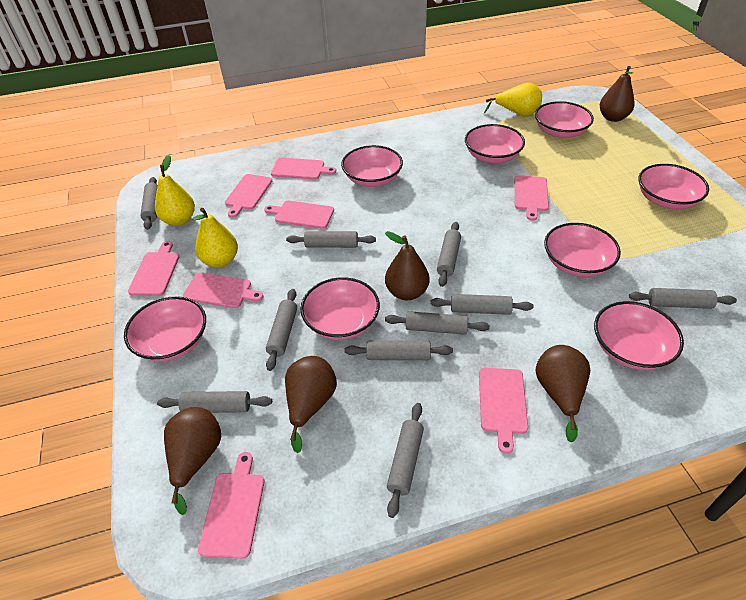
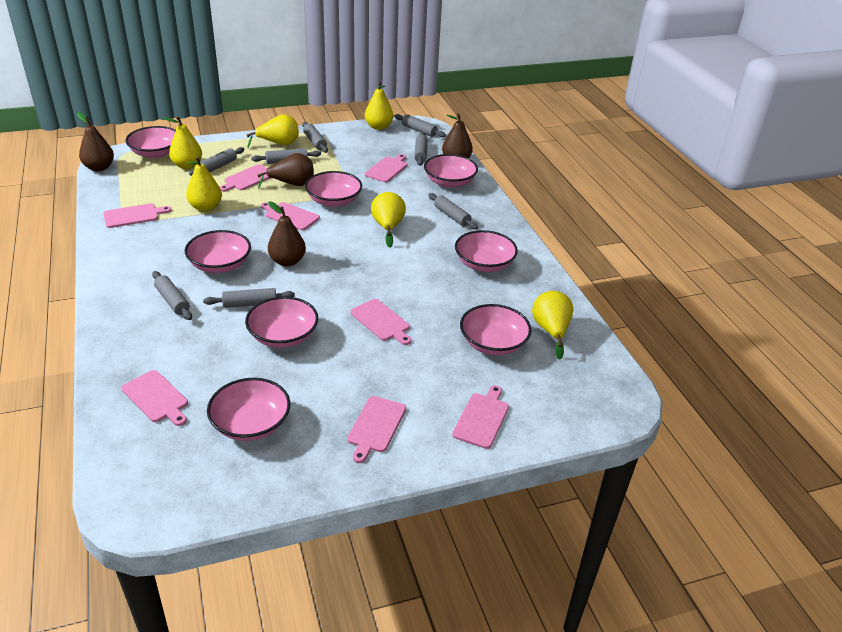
brown pear: 5 -> 4
grey rolling pin: 10 -> 8
yellow pear: 3 -> 6

